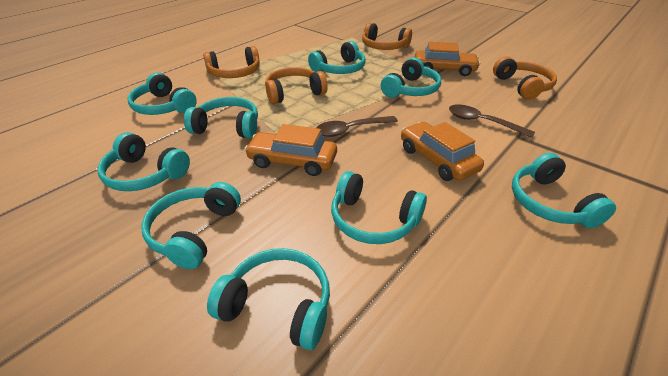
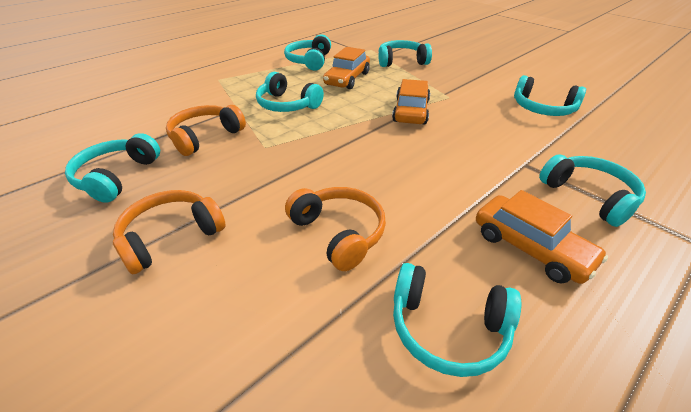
brown spoon: 2 -> 0
orange headphones: 4 -> 3
turquoise headphones: 9 -> 7

